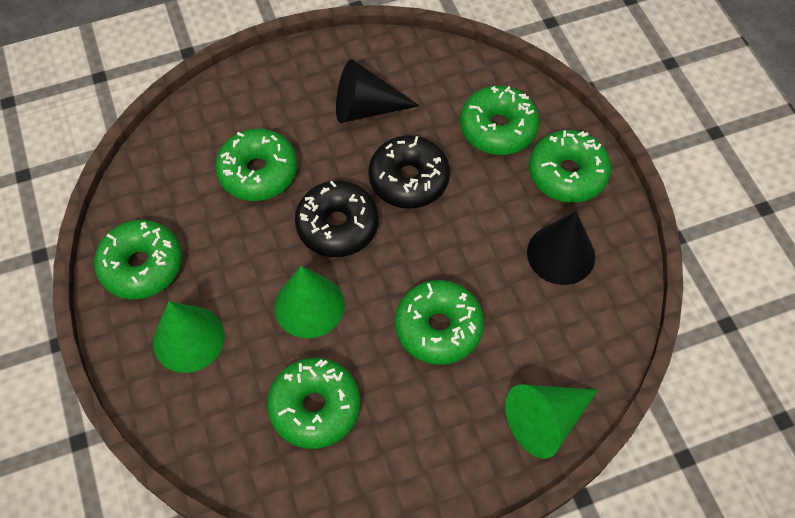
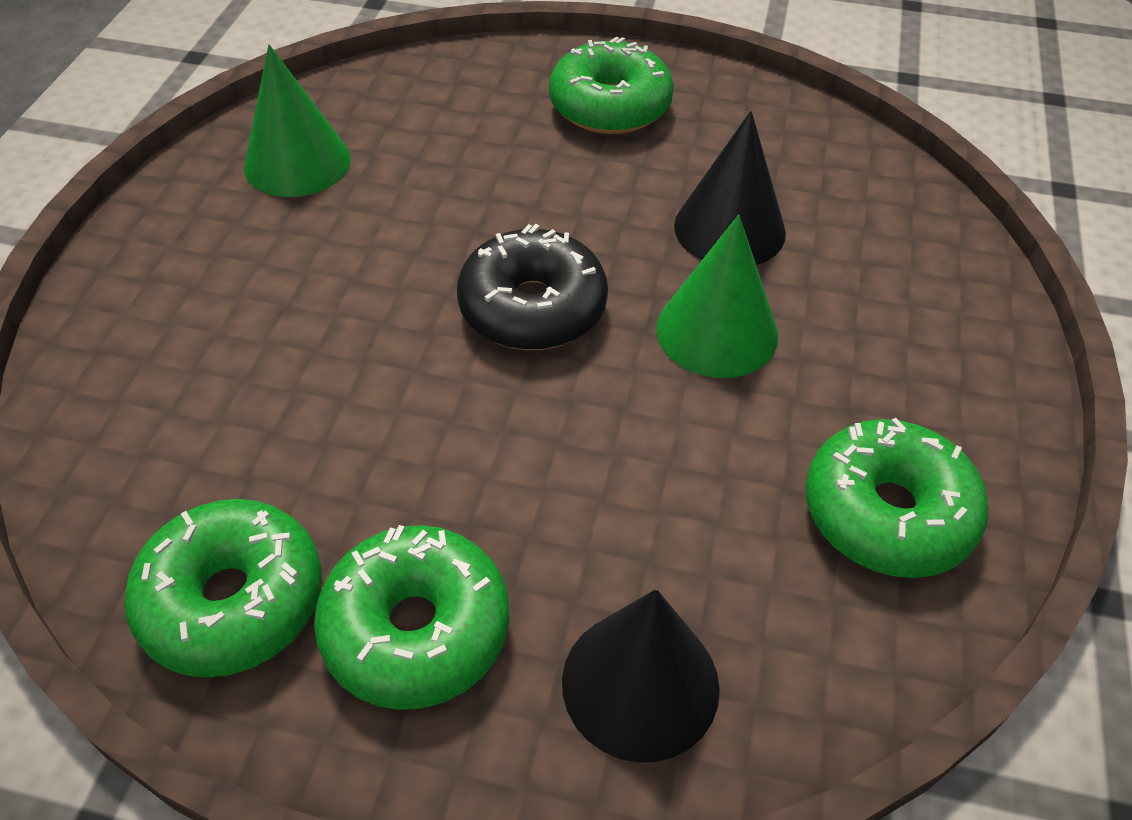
black donut: 2 -> 1
green cone: 3 -> 2
green donut: 6 -> 4

